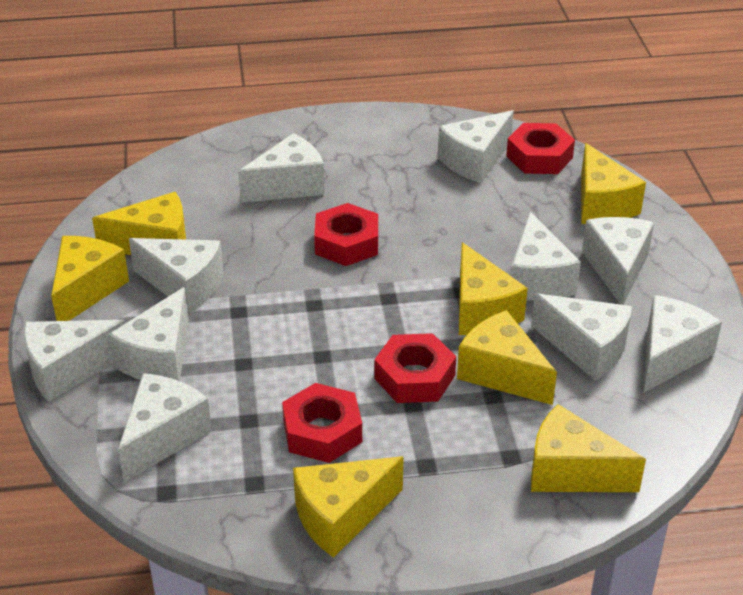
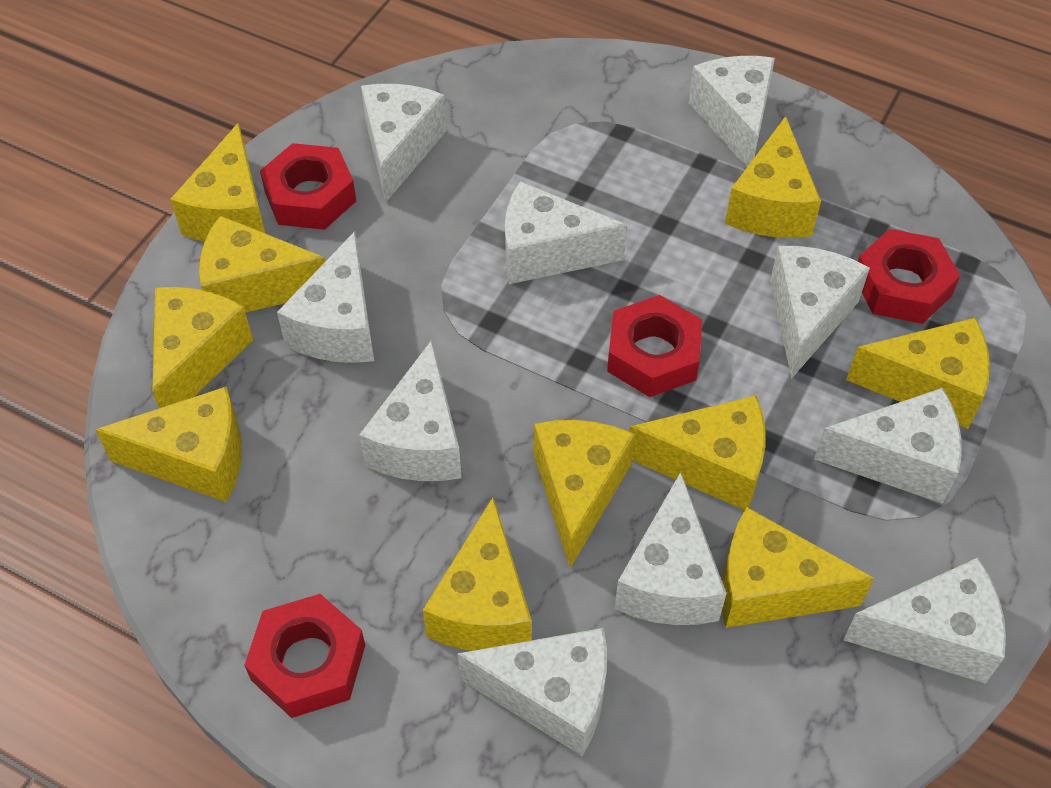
yellow cheese: 7 -> 10

